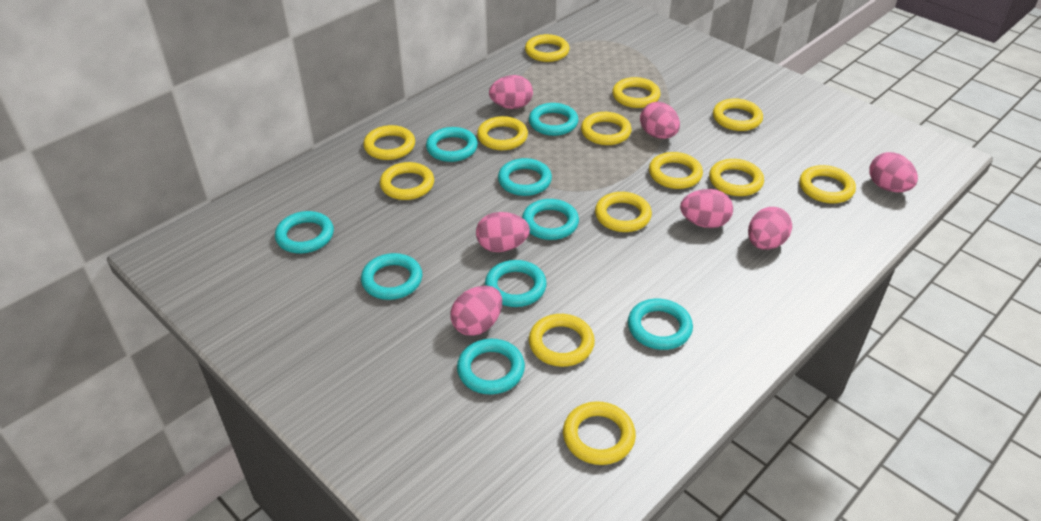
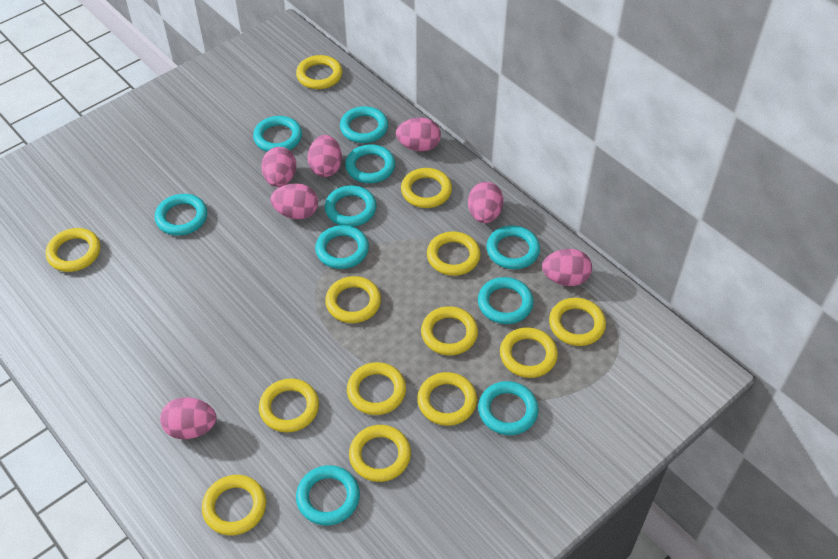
turquoise ring: 9 -> 10

